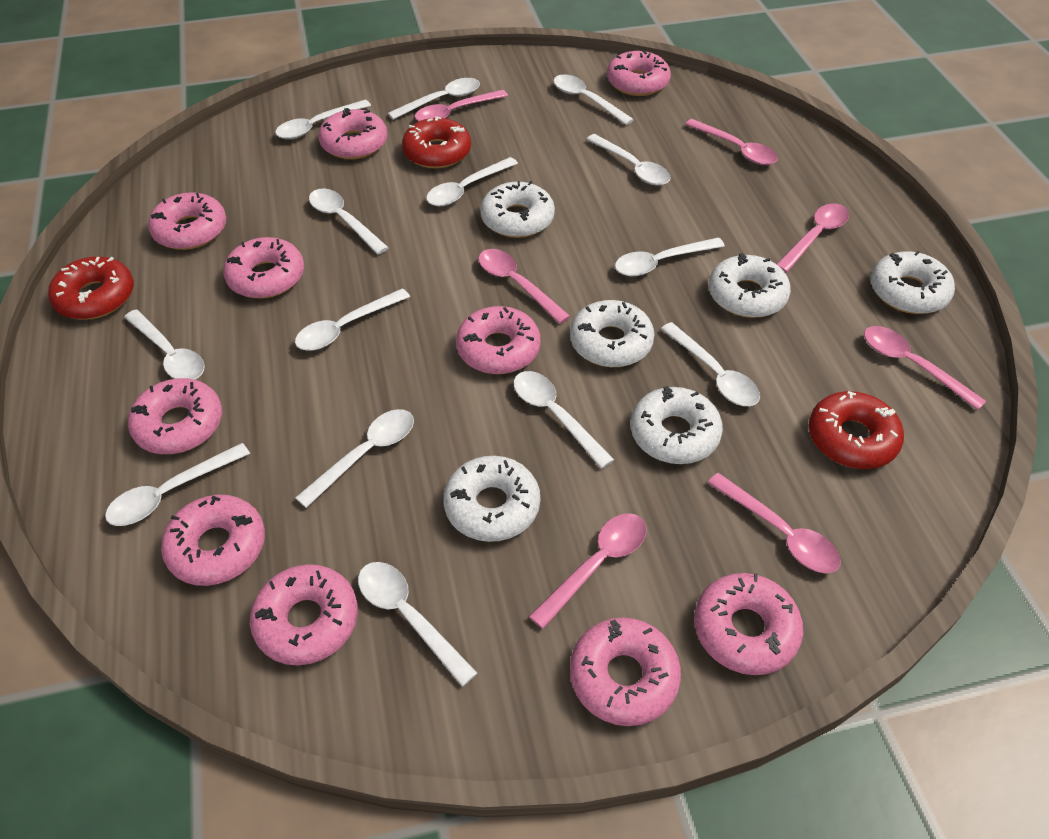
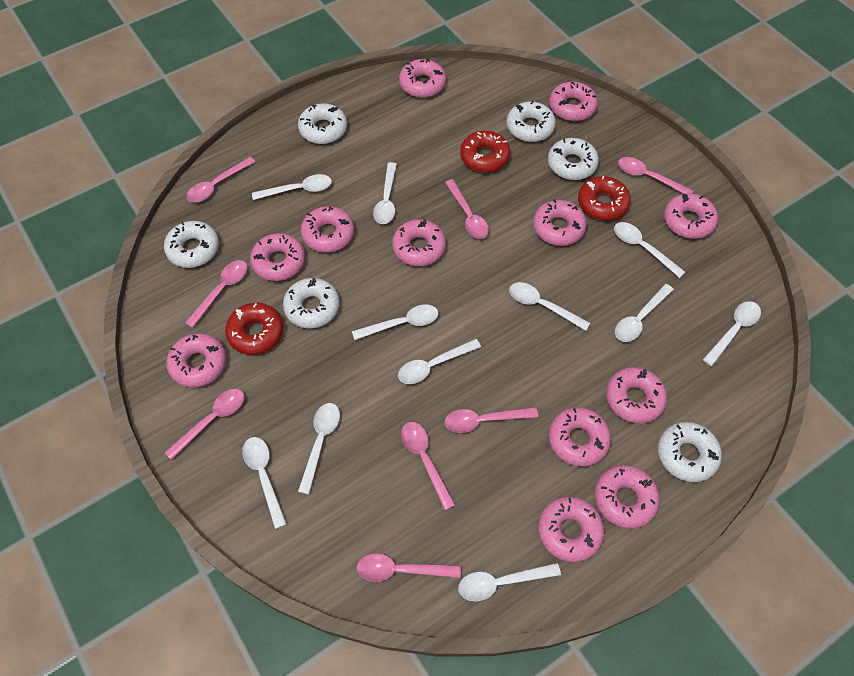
pink donut: 10 -> 12
pink spoon: 7 -> 8
white spoon: 14 -> 11

